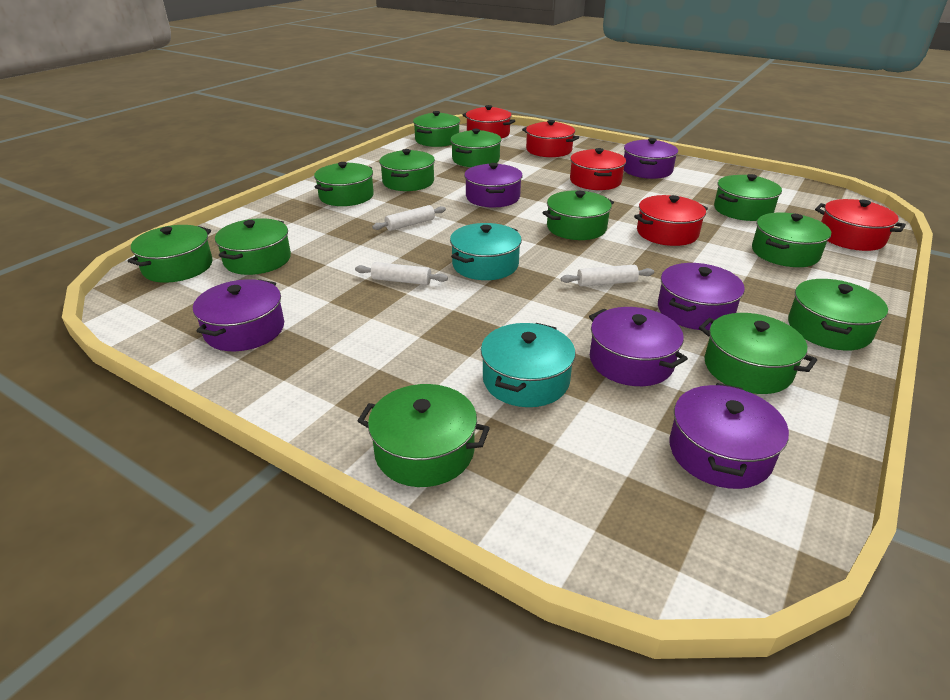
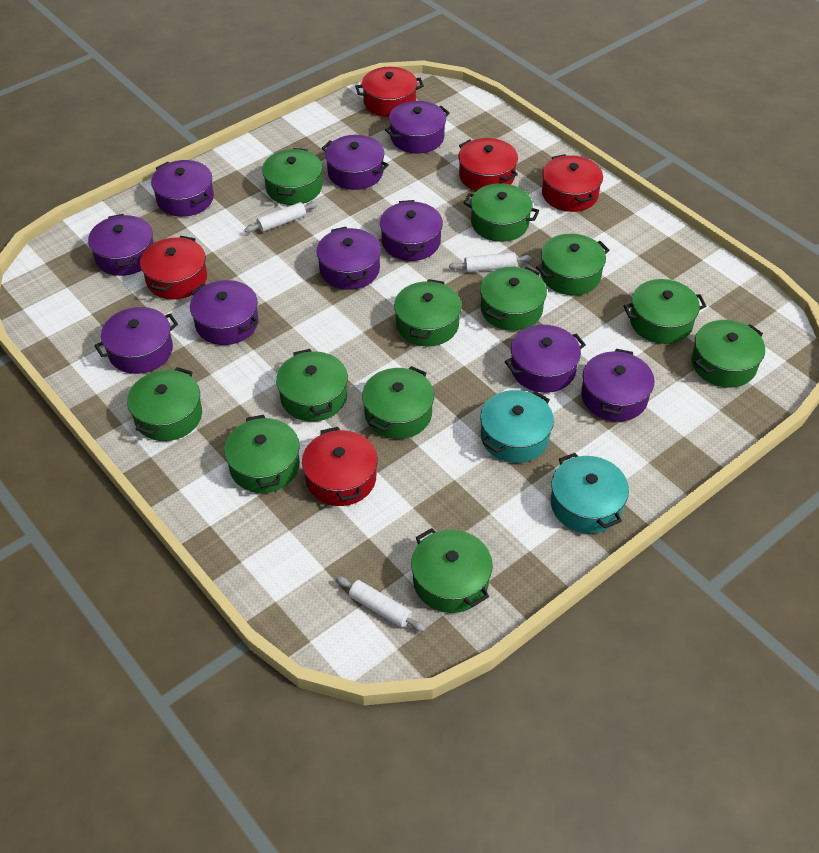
purple pot: 6 -> 10

